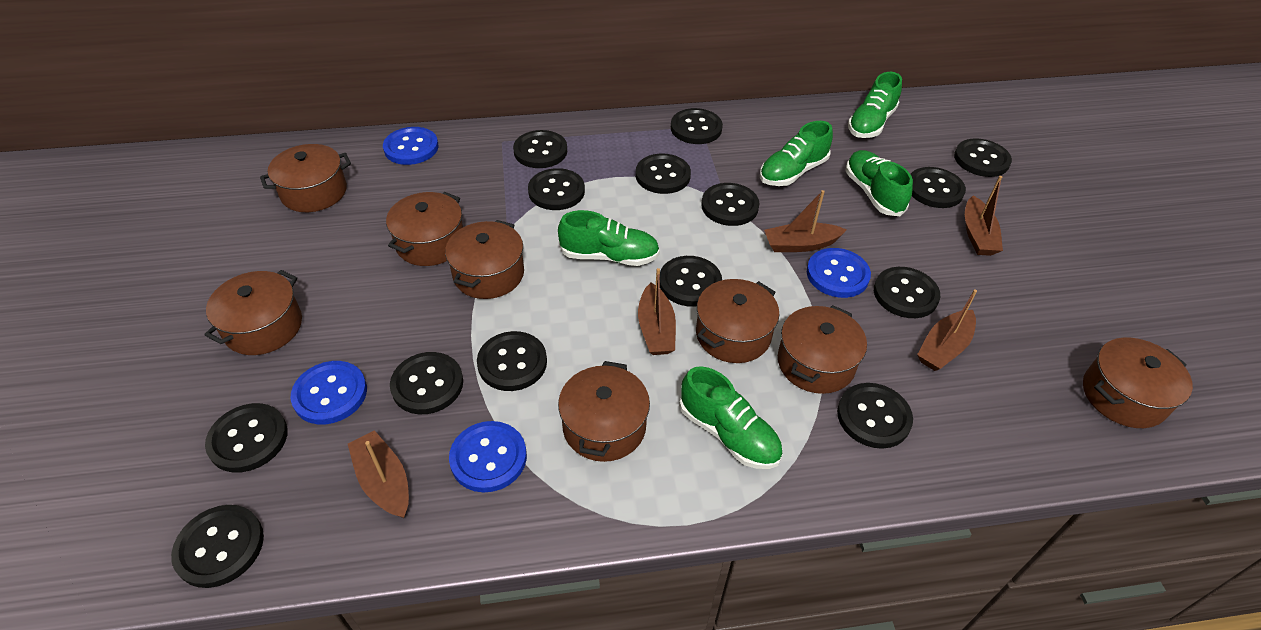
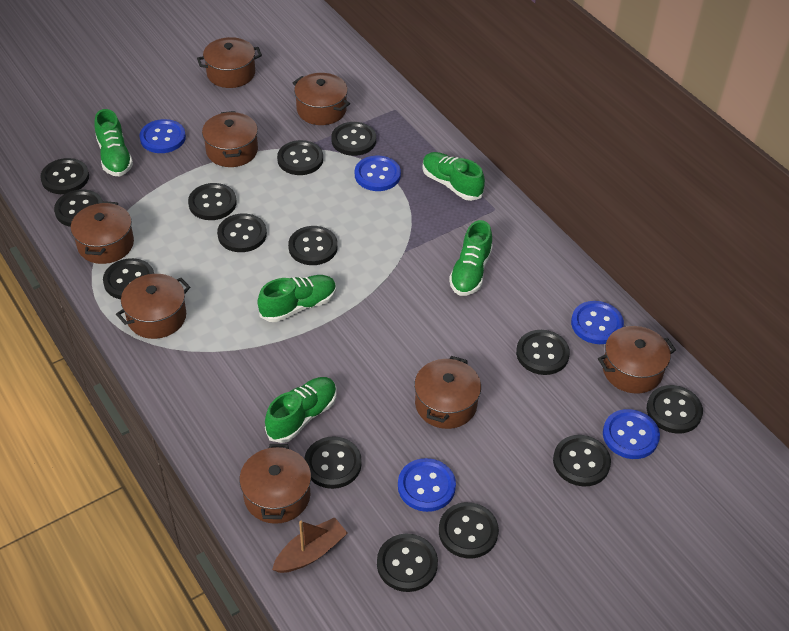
blue button: 4 -> 5
brown boat: 5 -> 1

